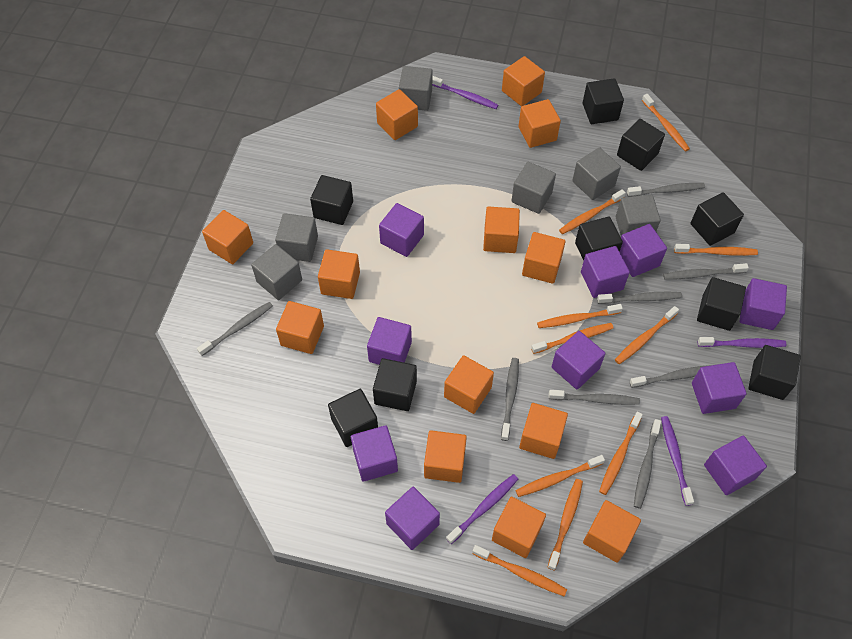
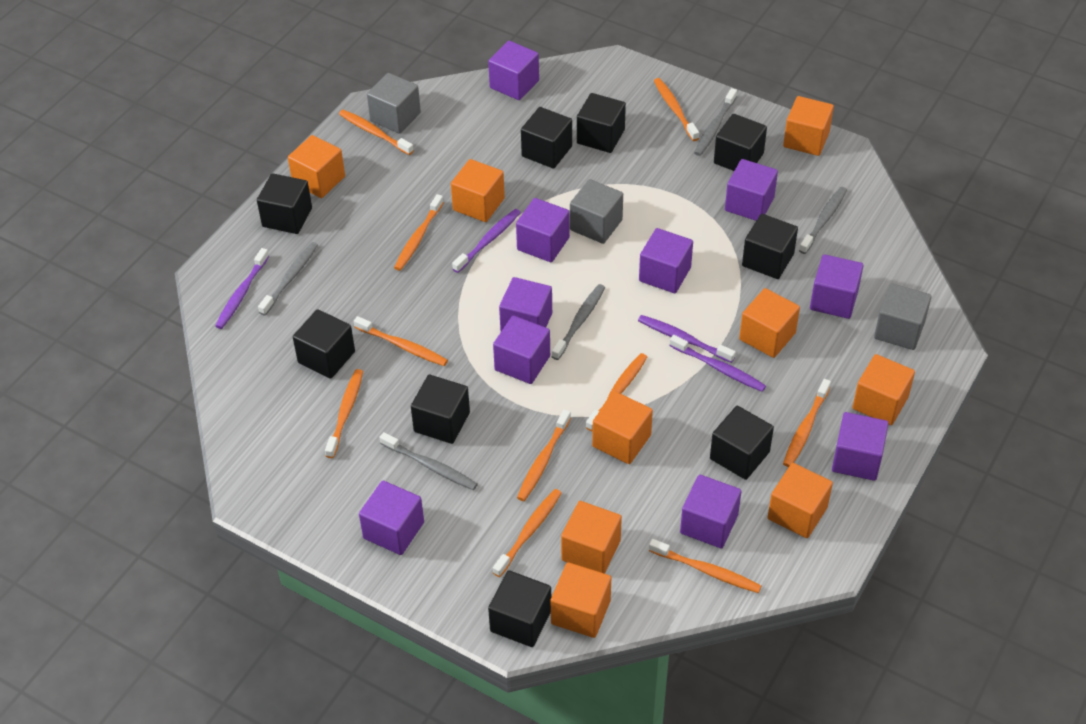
grey cube: 6 -> 3
grey toothbrush: 8 -> 5
orange cube: 13 -> 9

